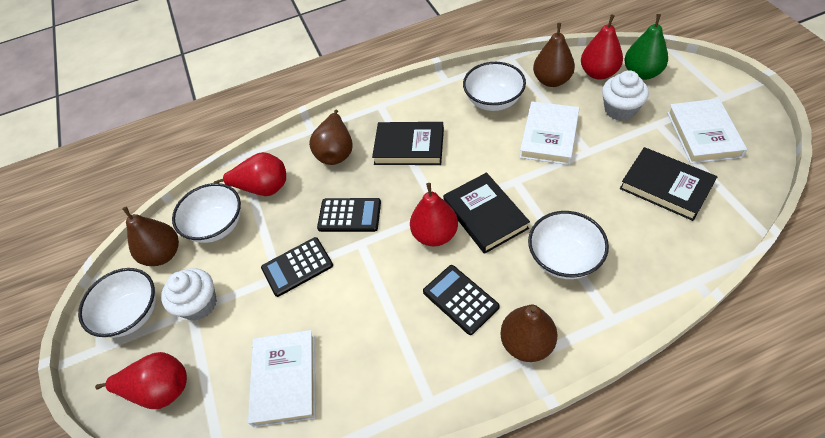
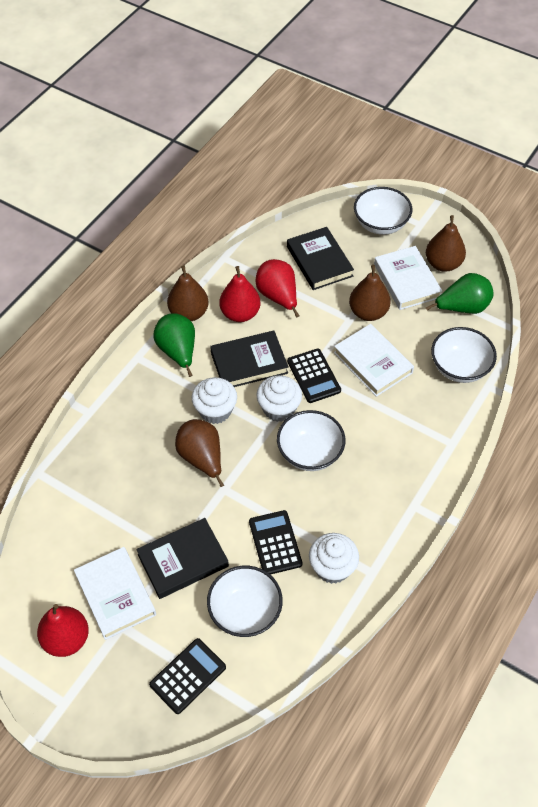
green pear: 1 -> 2
red pear: 4 -> 3
white cupcake: 2 -> 3

